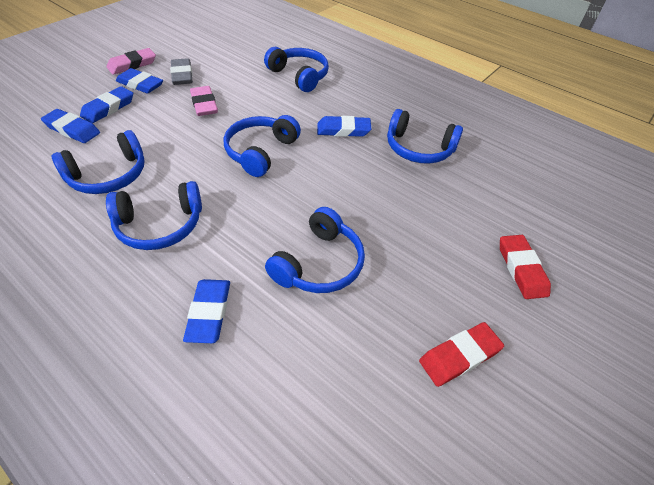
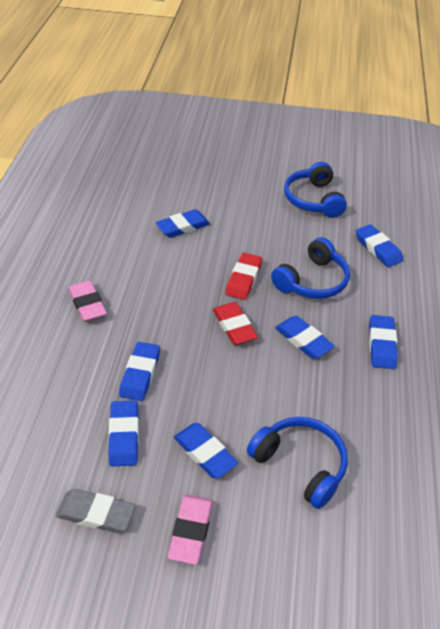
blue eraser: 5 -> 7
blue headphones: 6 -> 3

